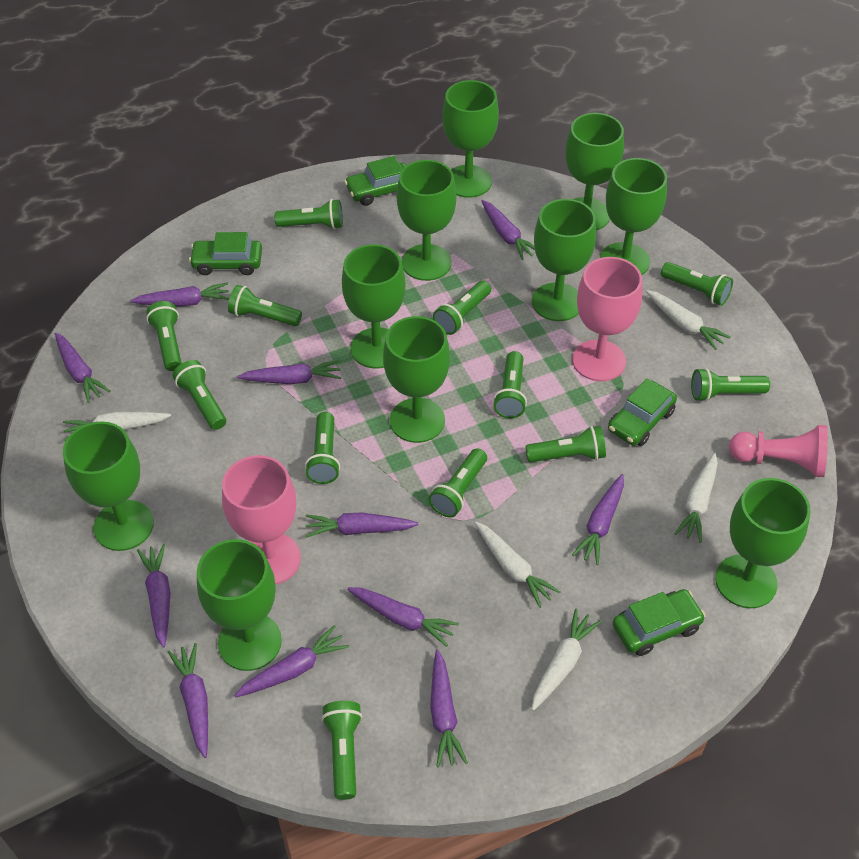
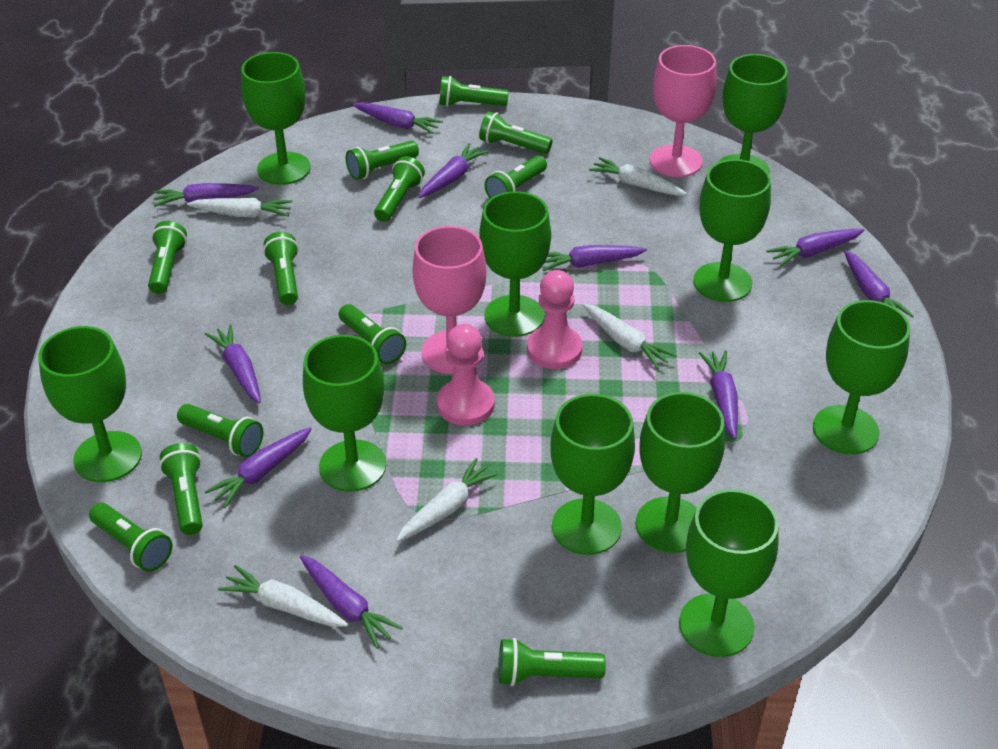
green car: 4 -> 0
pink pawn: 1 -> 2
purple carrot: 11 -> 10

